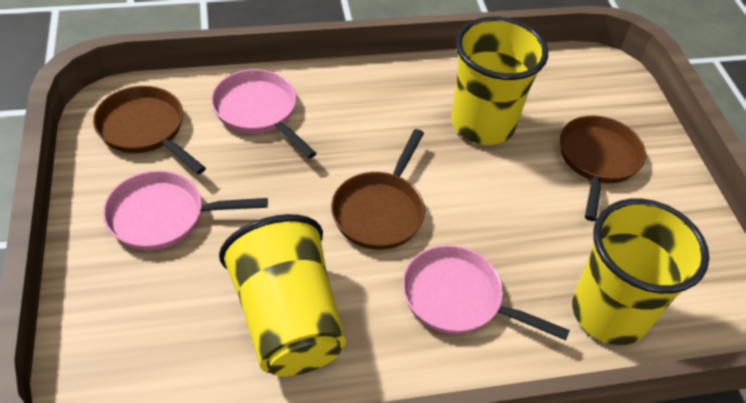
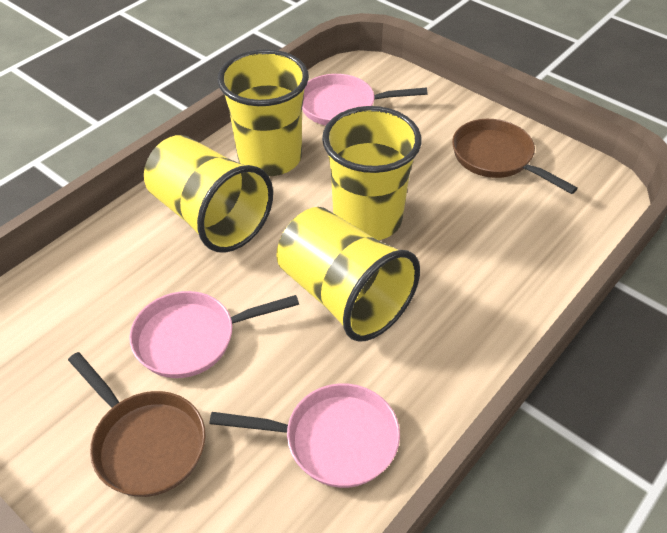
brown pan: 3 -> 2
yellow cup: 3 -> 4

